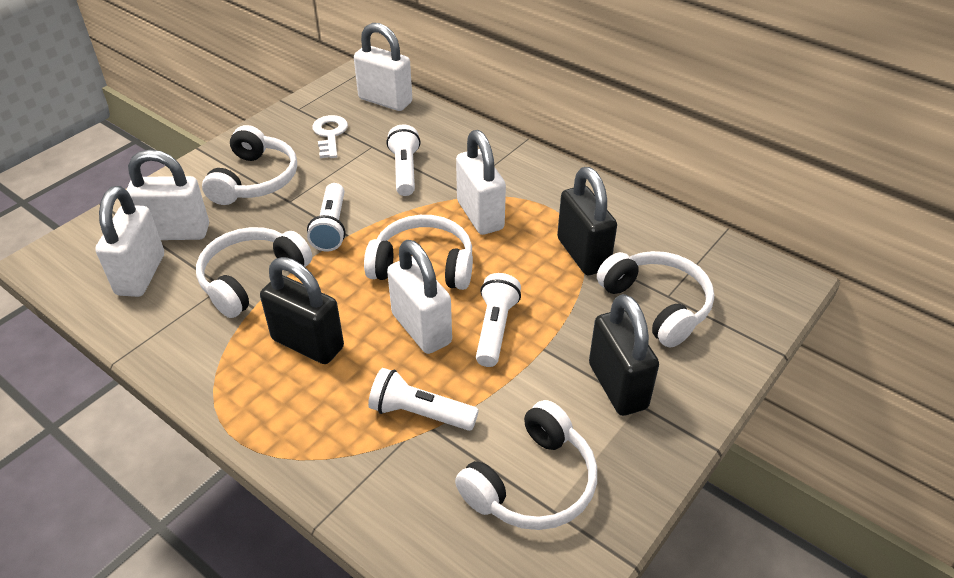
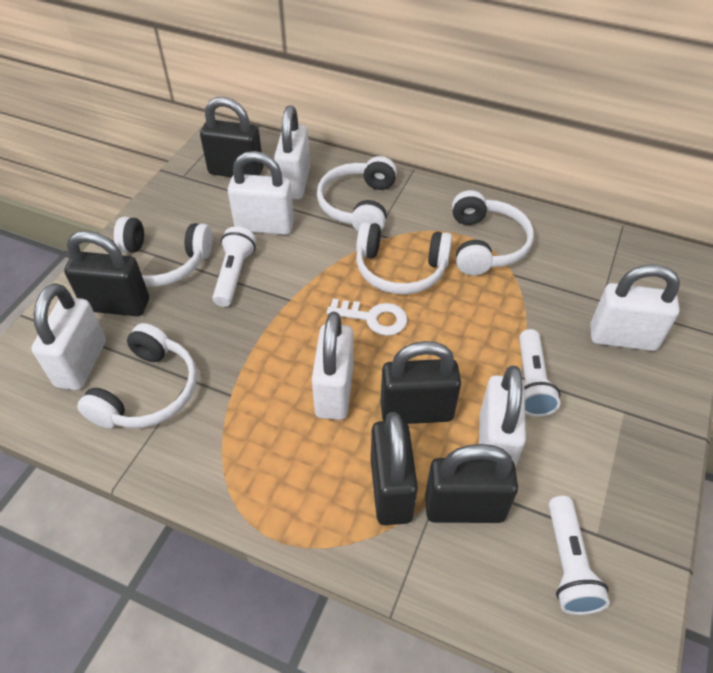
black padlock: 3 -> 5
white flashlight: 4 -> 3
white padlock: 5 -> 6

